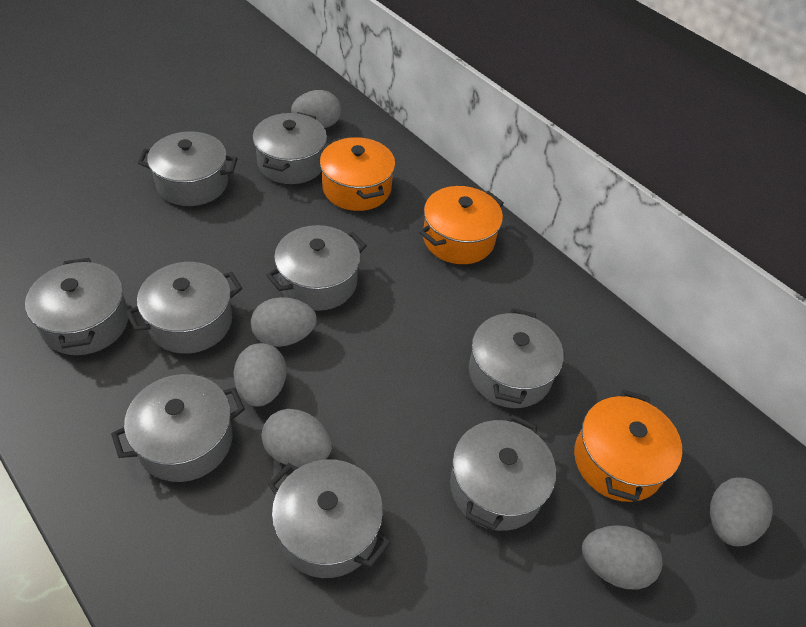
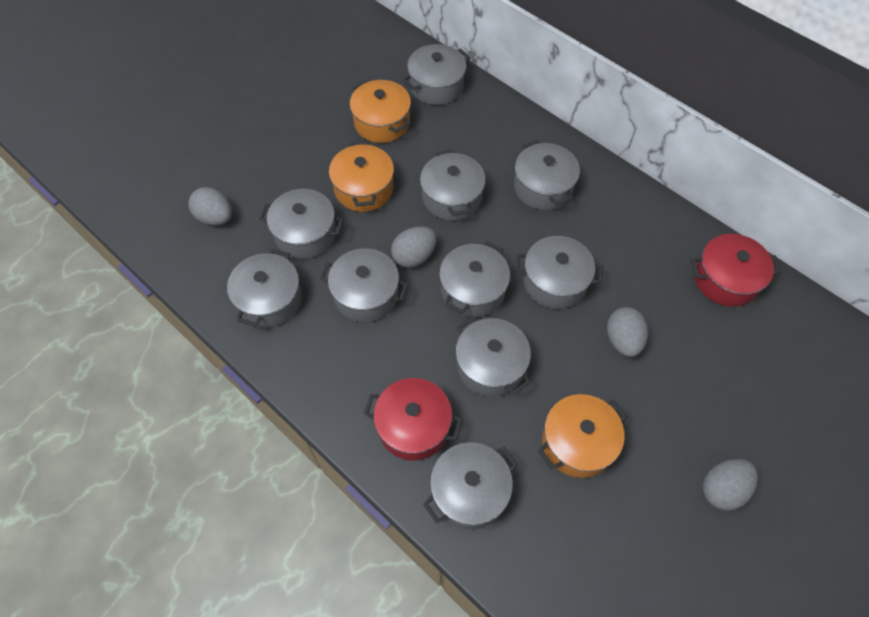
grey egg: 6 -> 4
grey pot: 9 -> 10
red pot: 0 -> 2

